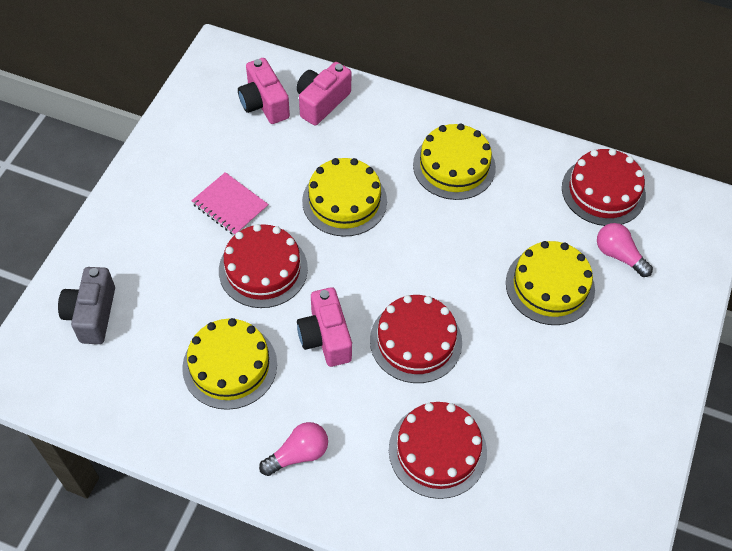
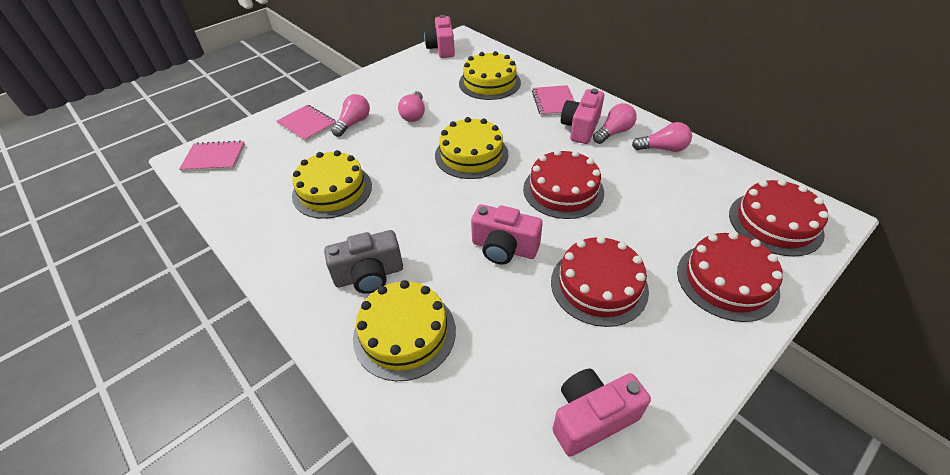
pink camera: 3 -> 4
pink light bulb: 2 -> 4
pink notebook: 1 -> 3

